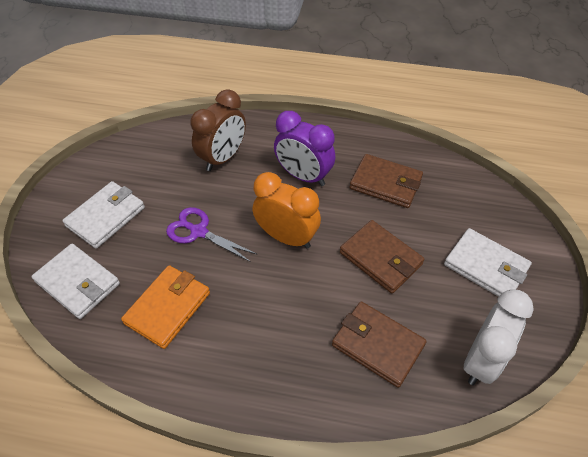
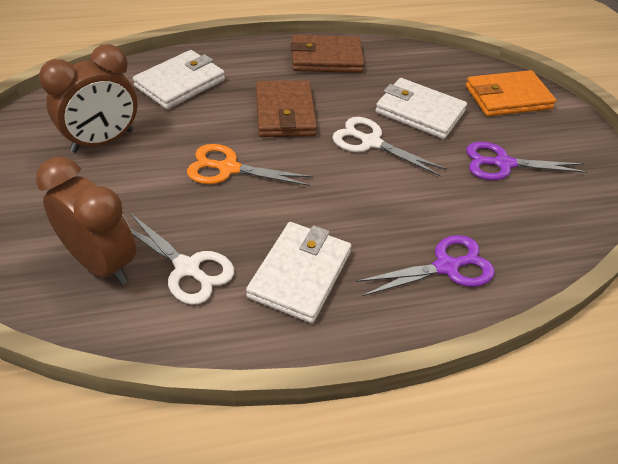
brown clock: 1 -> 2
brown wallet: 3 -> 2
orange clock: 1 -> 0
orange scissors: 0 -> 1
purple clock: 1 -> 0
purple scissors: 1 -> 2
white clock: 1 -> 0
white scissors: 0 -> 2

